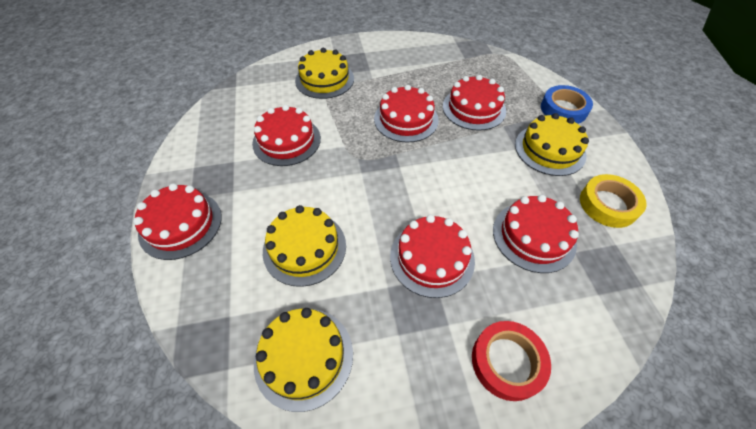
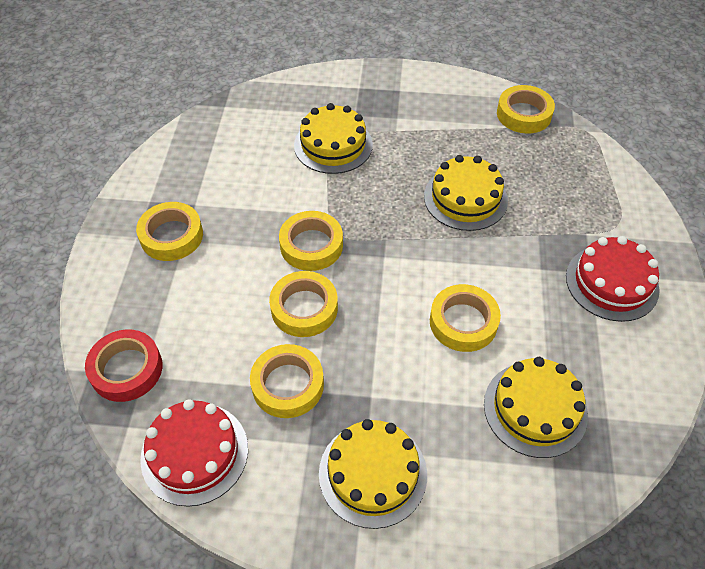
blue tape: 1 -> 0
red cake: 6 -> 2
yellow tape: 1 -> 6

